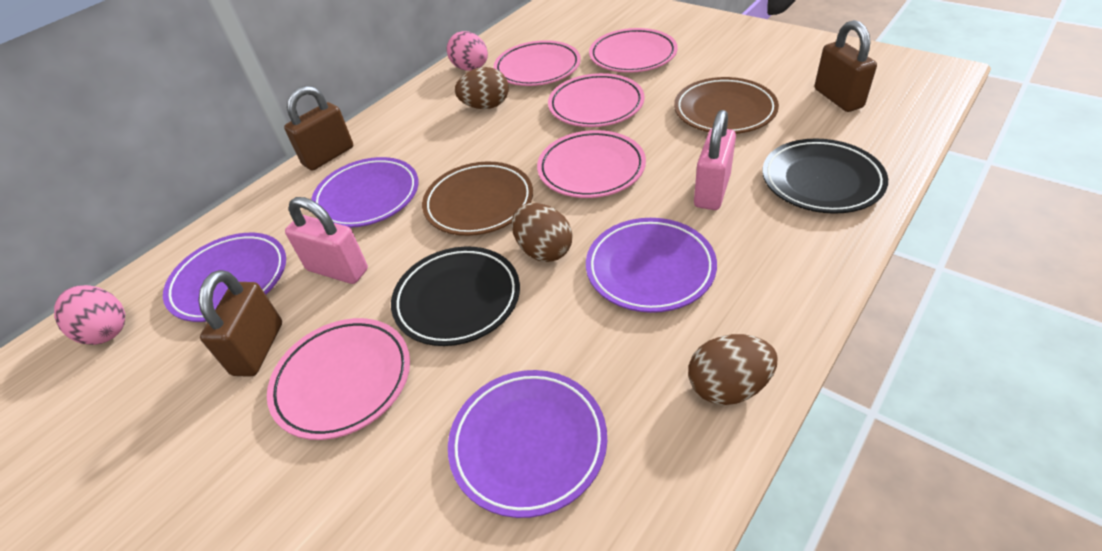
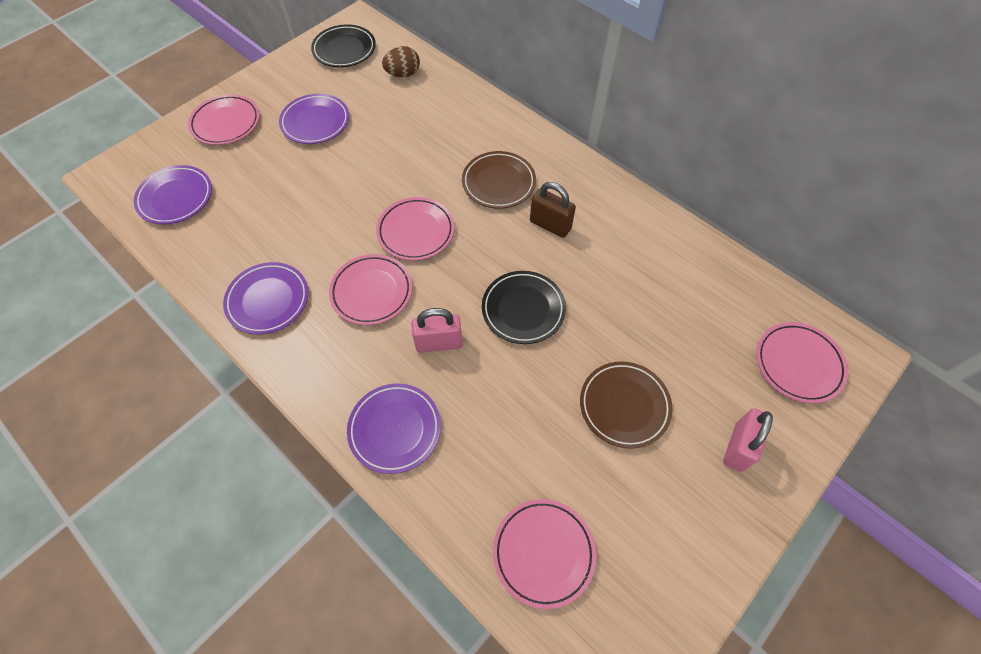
brown egg: 3 -> 1
brown padlock: 3 -> 1
pink egg: 2 -> 0

